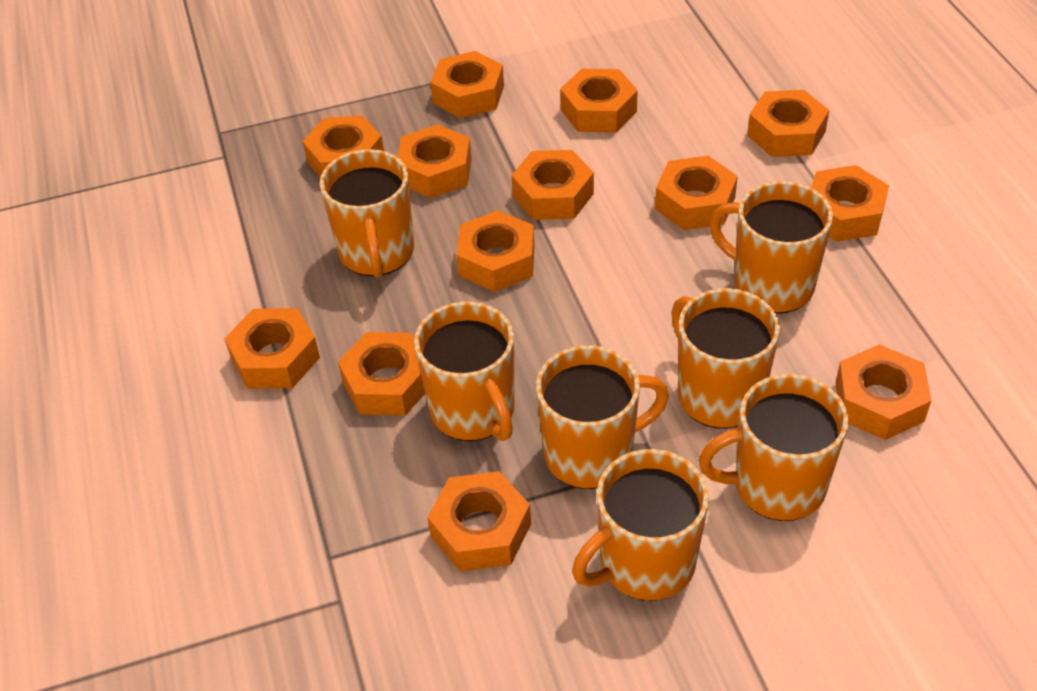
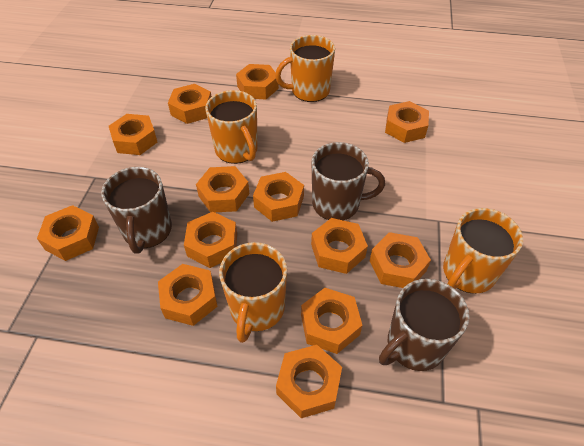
brown mug: 0 -> 3
orange mug: 7 -> 4

